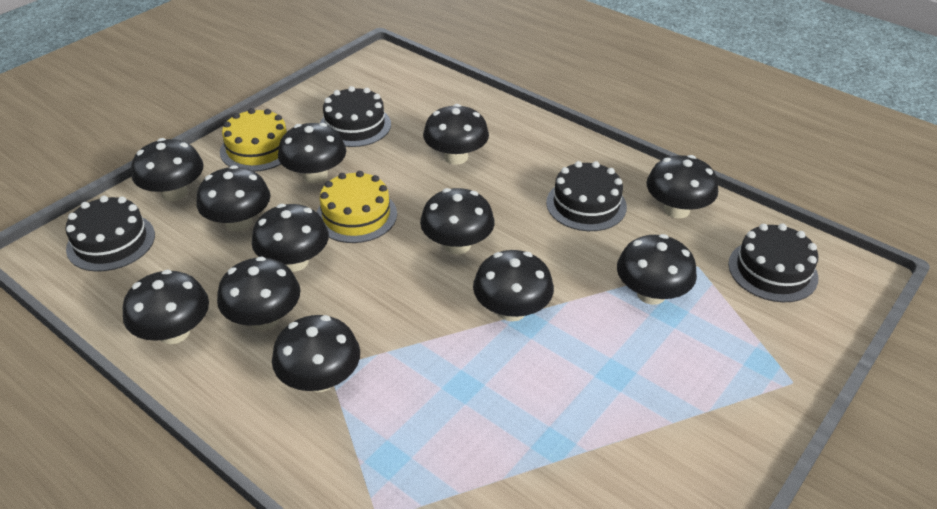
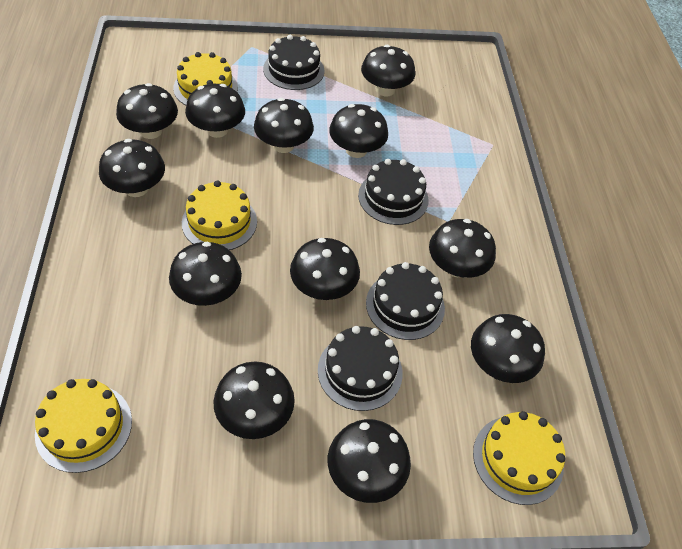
yellow cake: 2 -> 4

